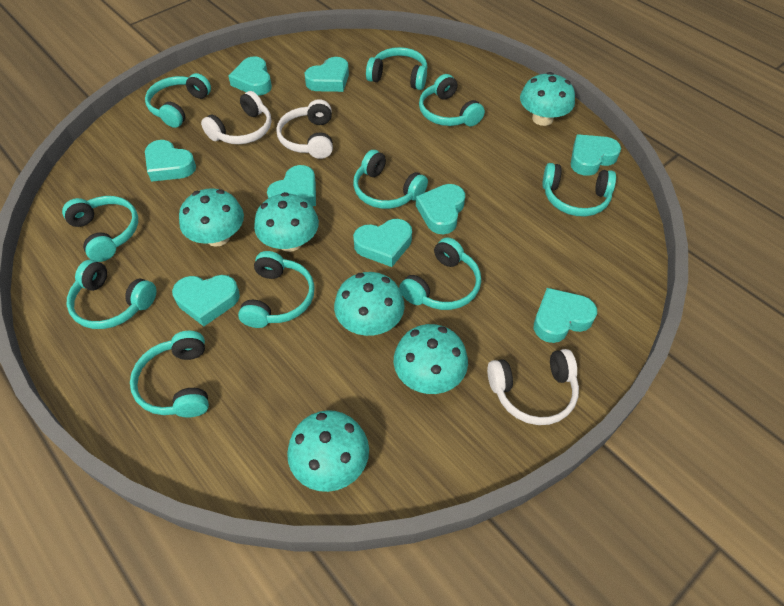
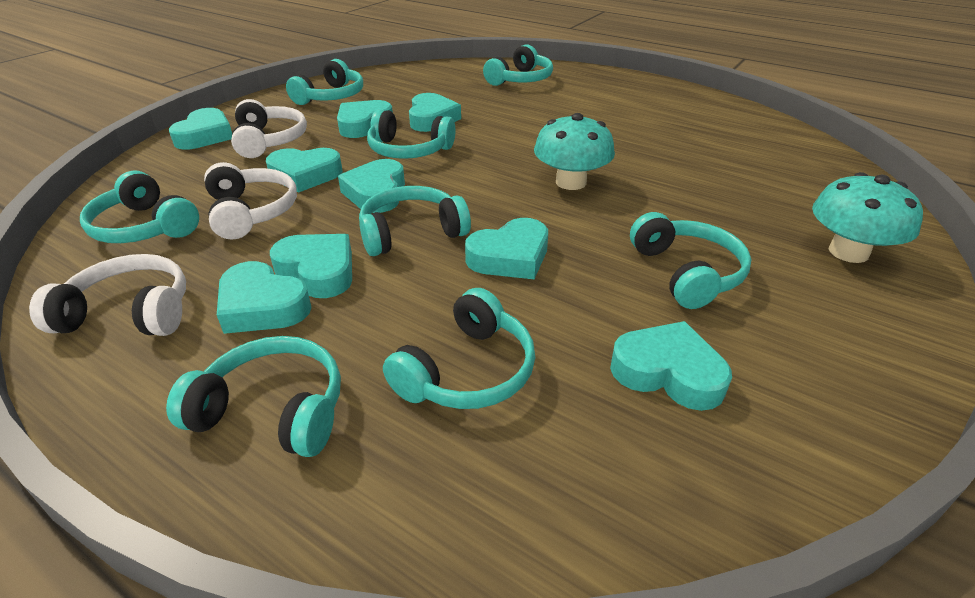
turquoise headphones: 10 -> 8
turquoise mushroom: 6 -> 2

